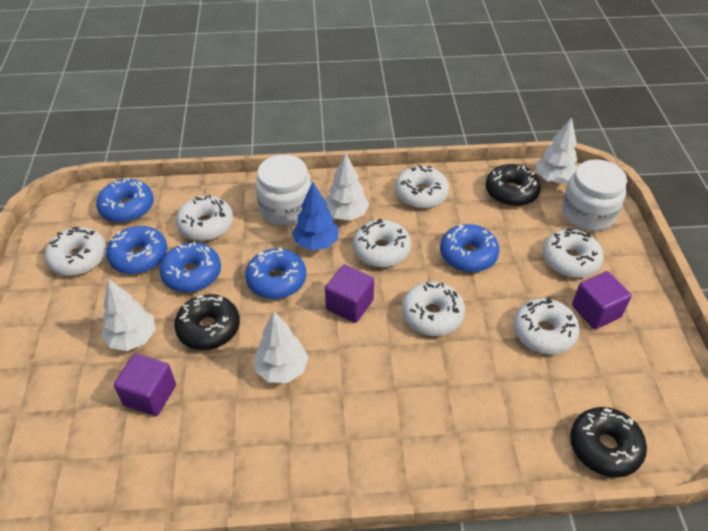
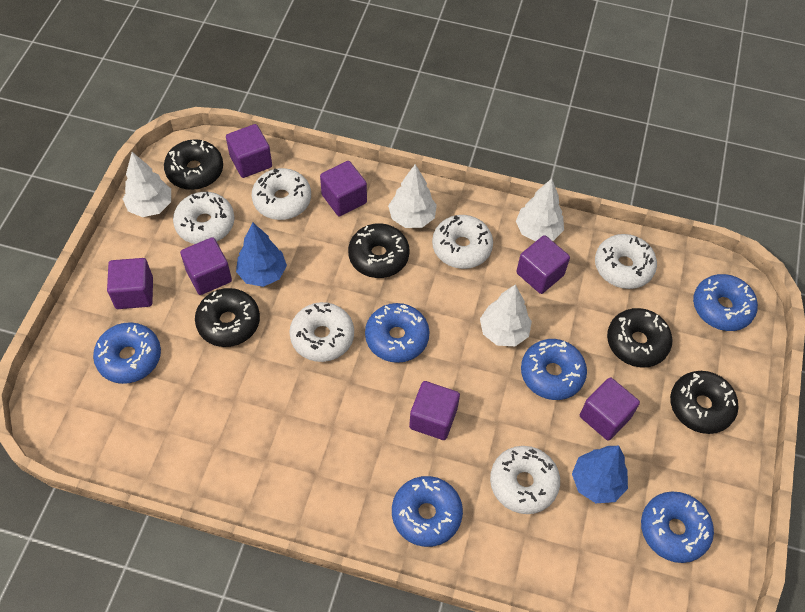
black donut: 3 -> 5
blue donut: 5 -> 6
blue tree: 1 -> 2
purple cube: 3 -> 7
white donut: 7 -> 6
white jar: 2 -> 0

